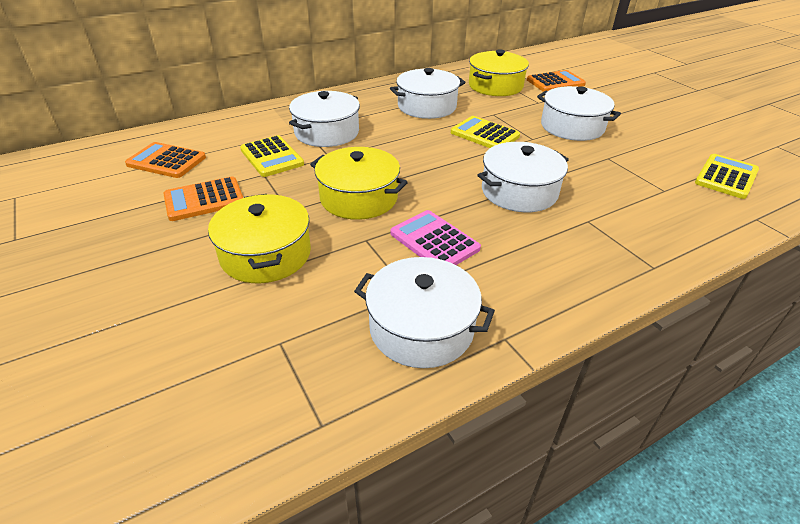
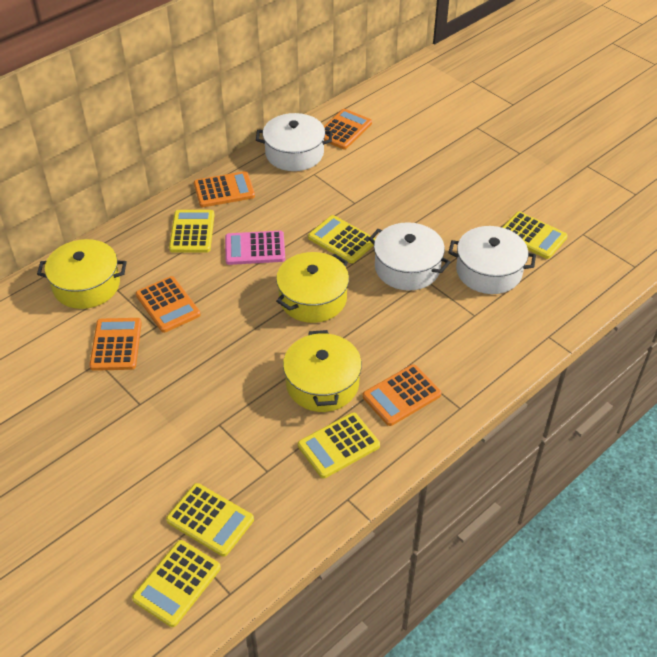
orange calculator: 3 -> 5
white pot: 5 -> 3
yellow calculator: 3 -> 6

